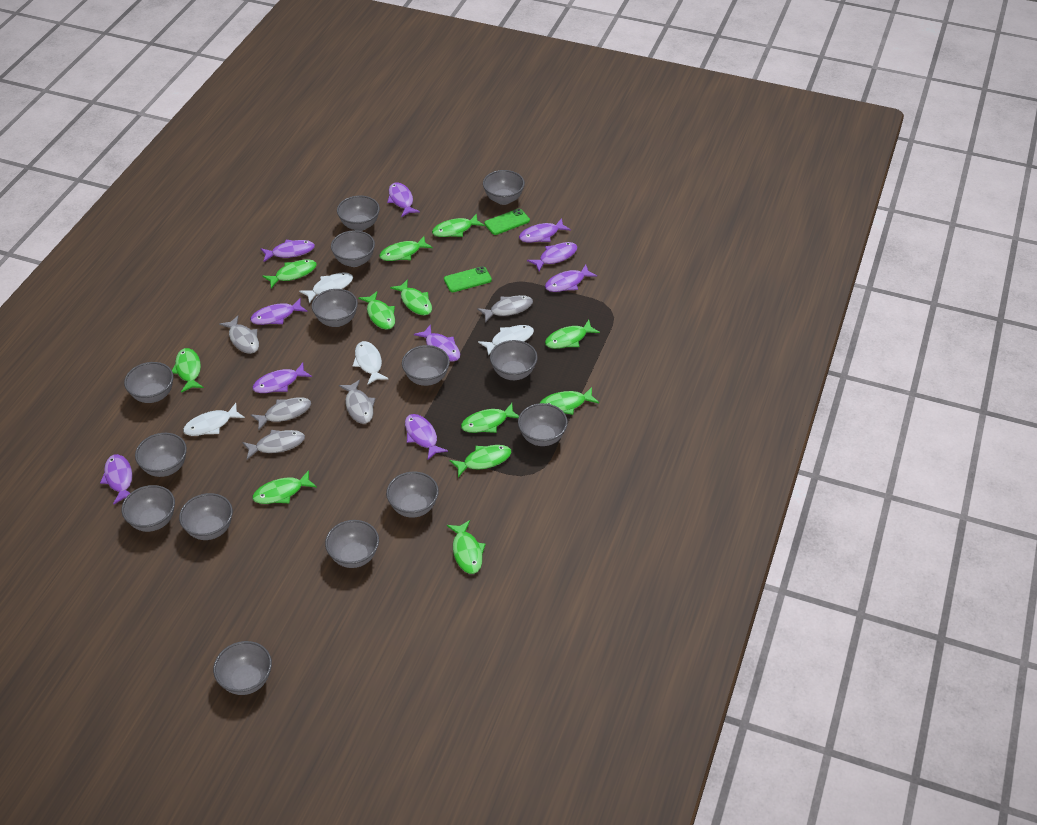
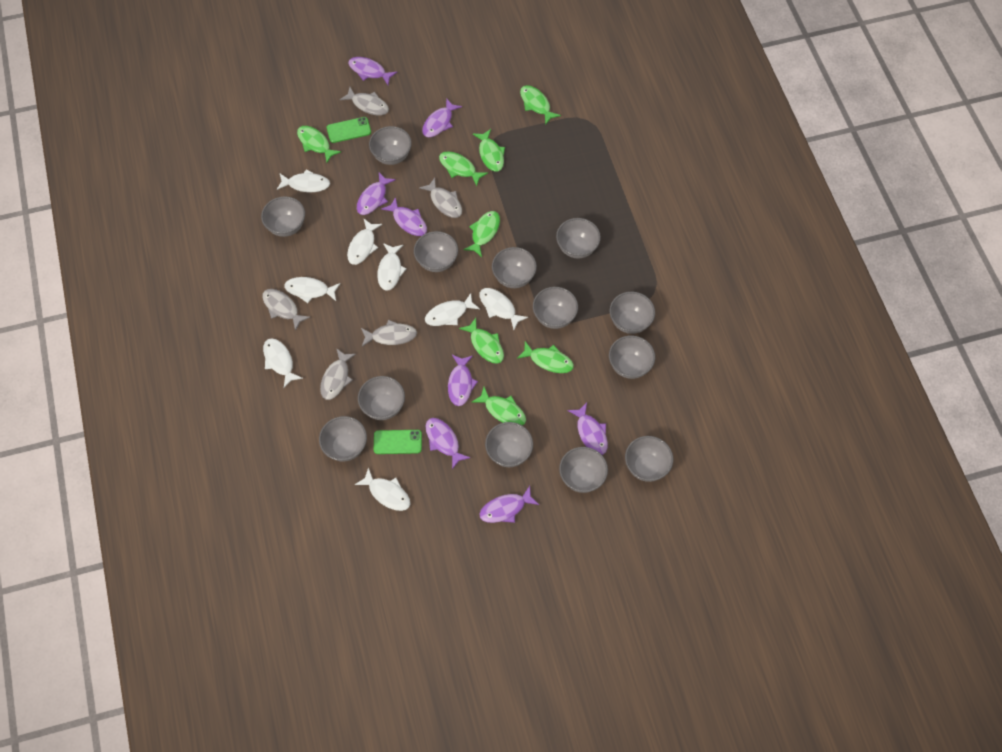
green fish: 12 -> 8
grey bowl: 14 -> 13
purple fish: 10 -> 8
white fish: 4 -> 8

